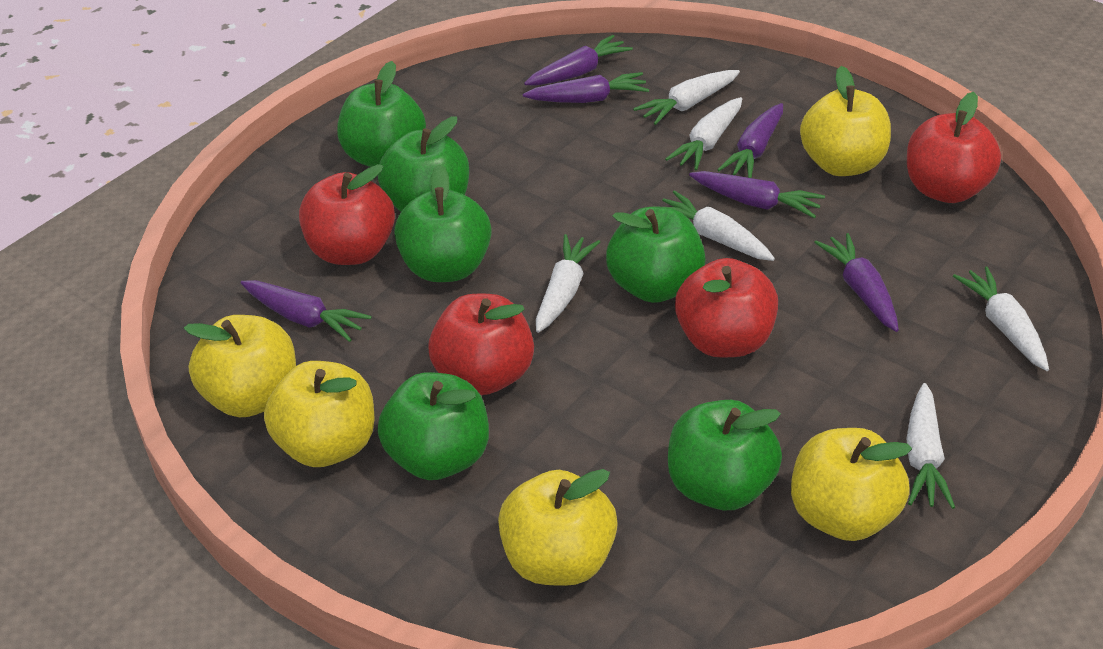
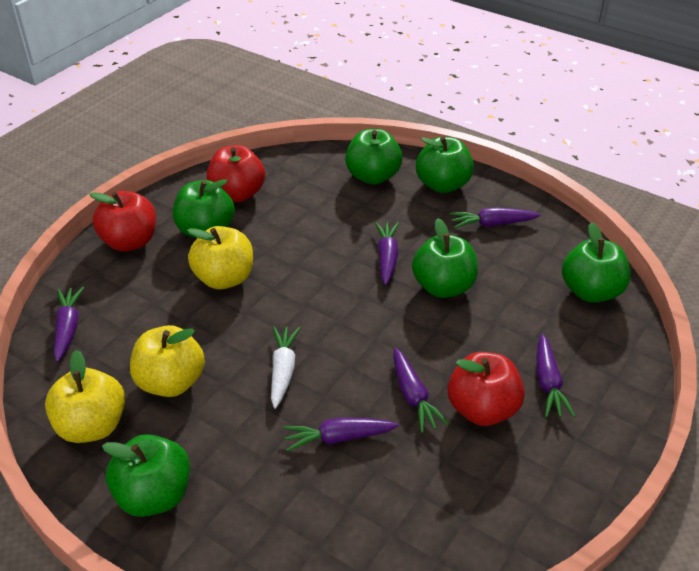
red apple: 4 -> 3
white carrot: 6 -> 1
yellow apple: 5 -> 3

